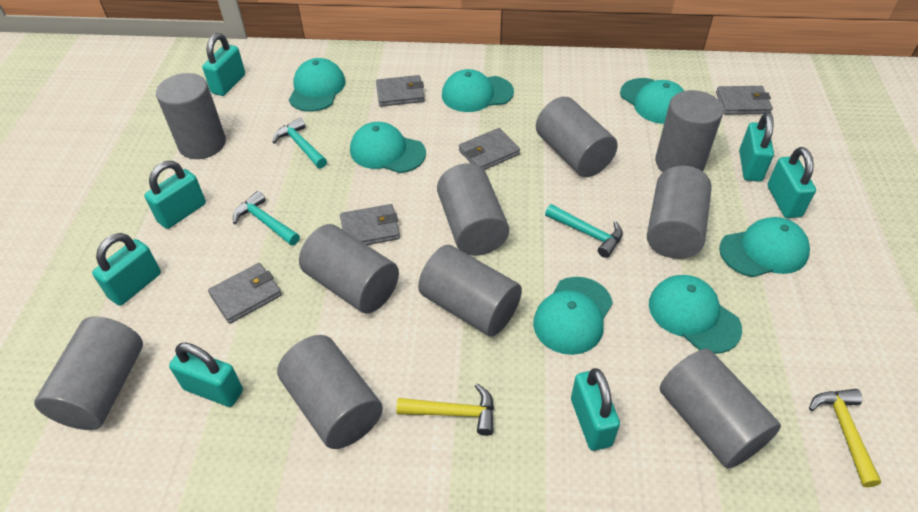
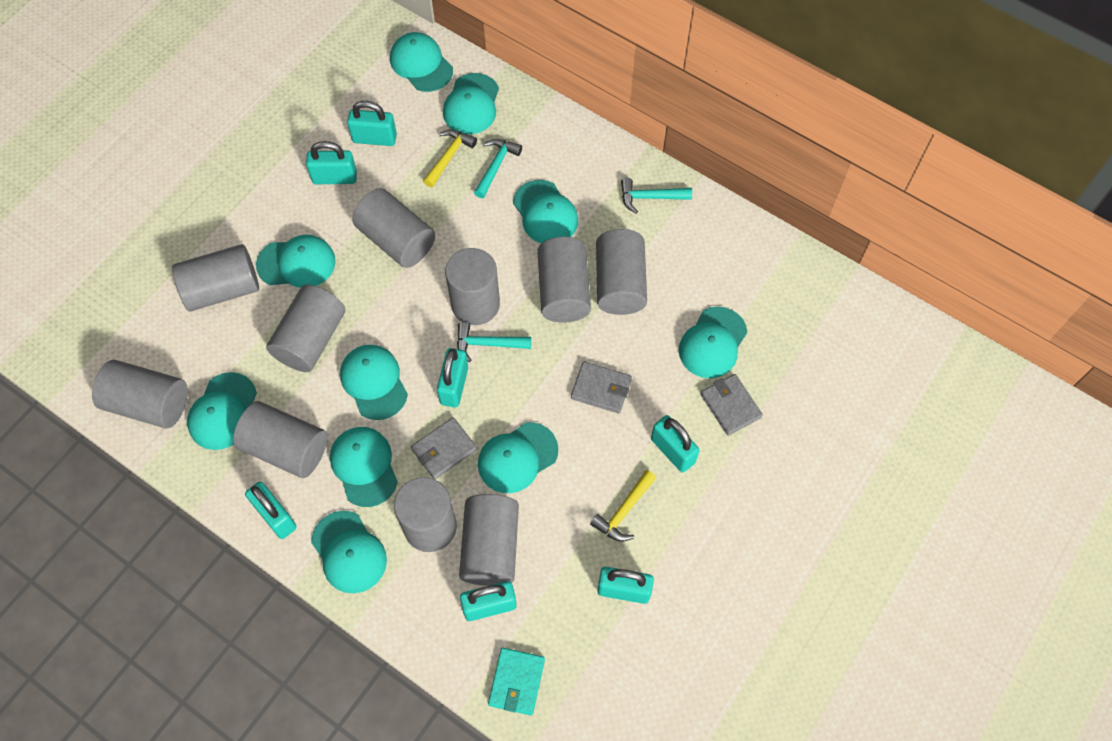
grey wallet: 5 -> 3
turquoise cap: 7 -> 10
turquoise wallet: 0 -> 1

